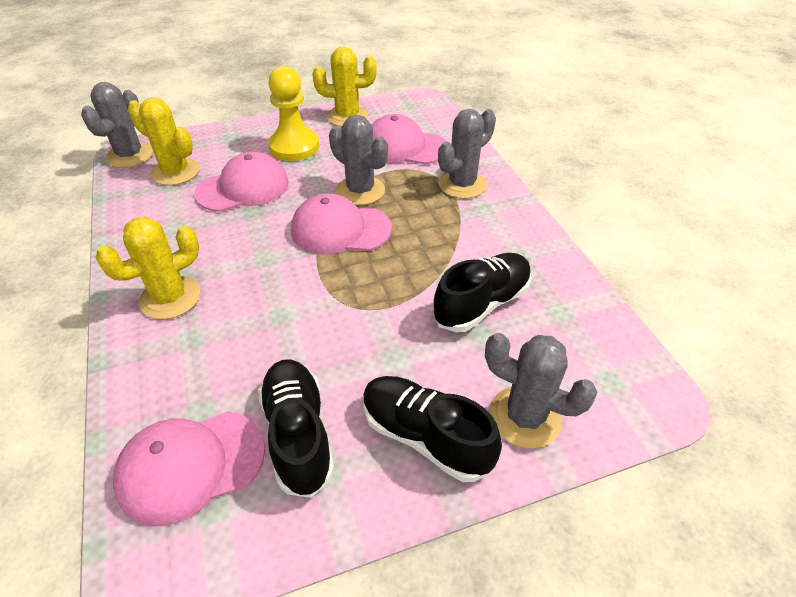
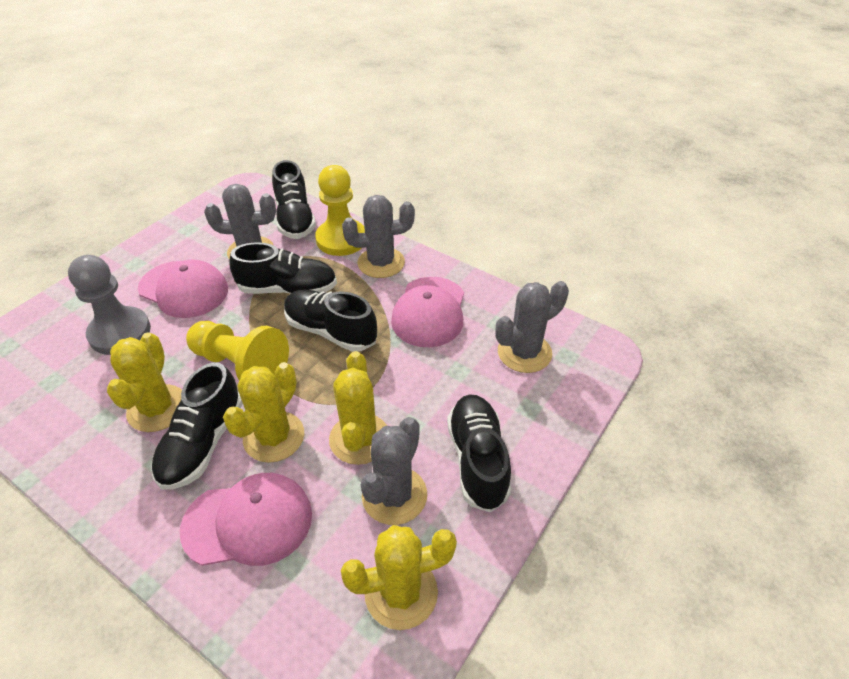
black shoe: 3 -> 5
grey pawn: 0 -> 1
pink cap: 4 -> 3
yellow cactus: 3 -> 4
yellow pawn: 1 -> 2

